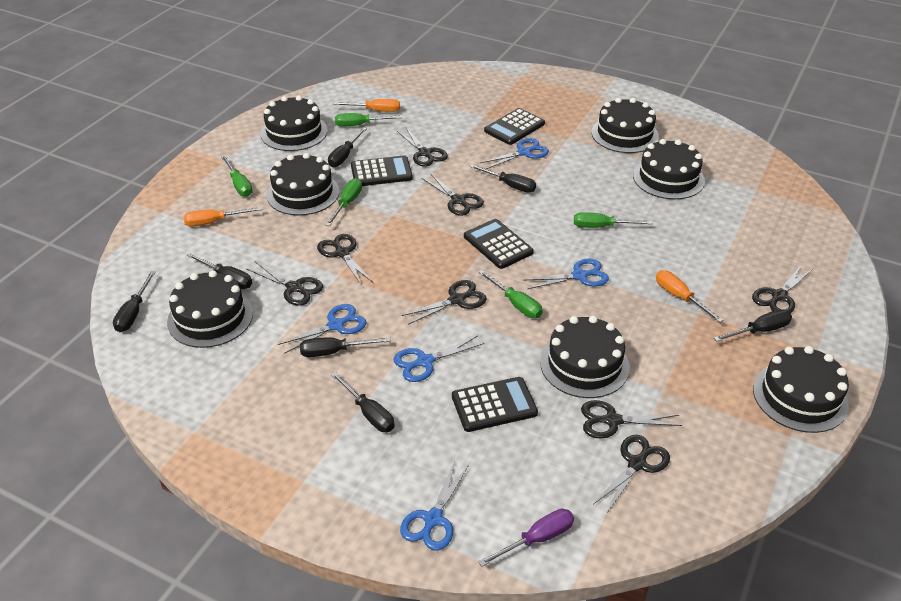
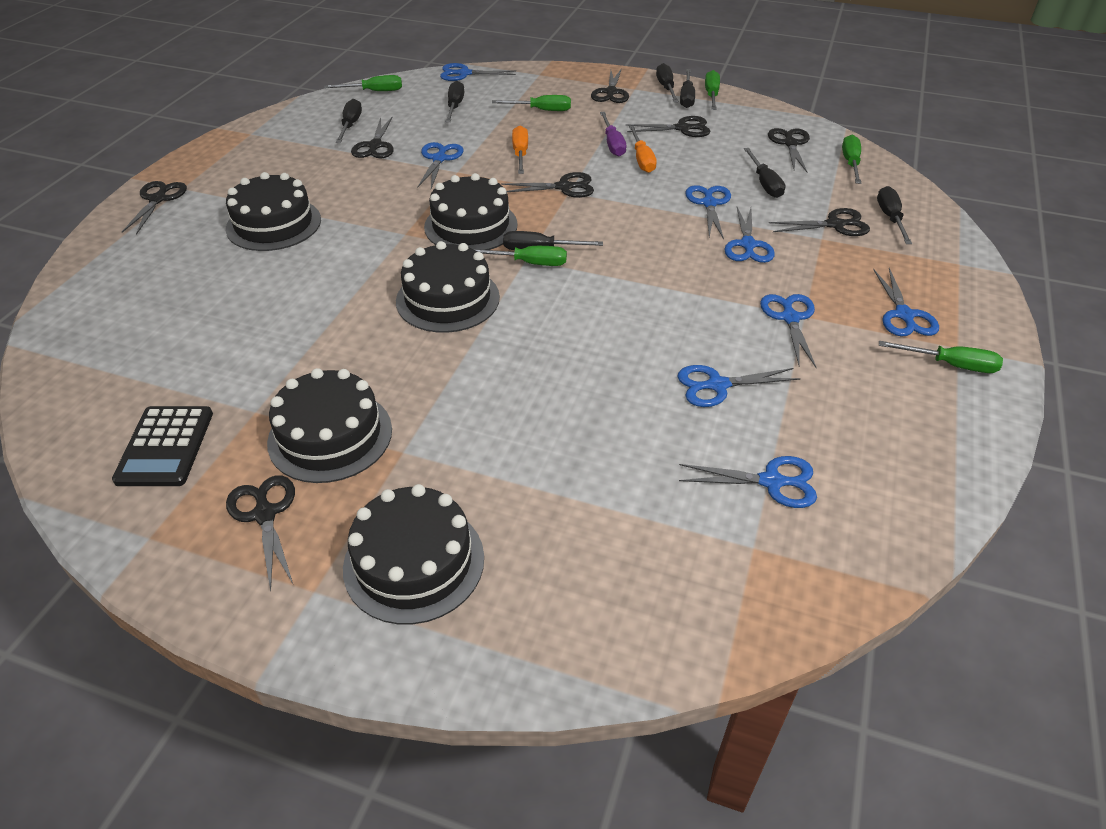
black cake: 7 -> 5
black calculator: 4 -> 1
blue scissors: 5 -> 8
green screwdriver: 5 -> 6
orange screwdriver: 3 -> 2

